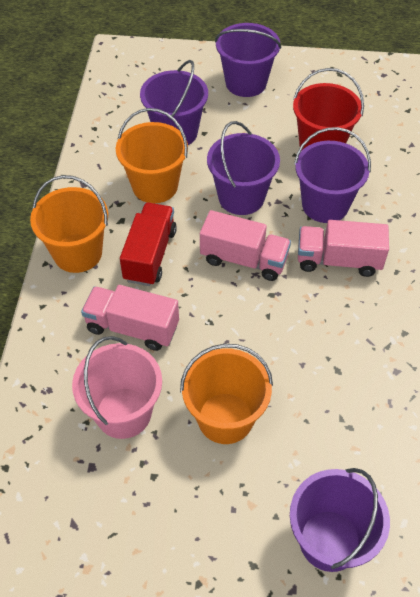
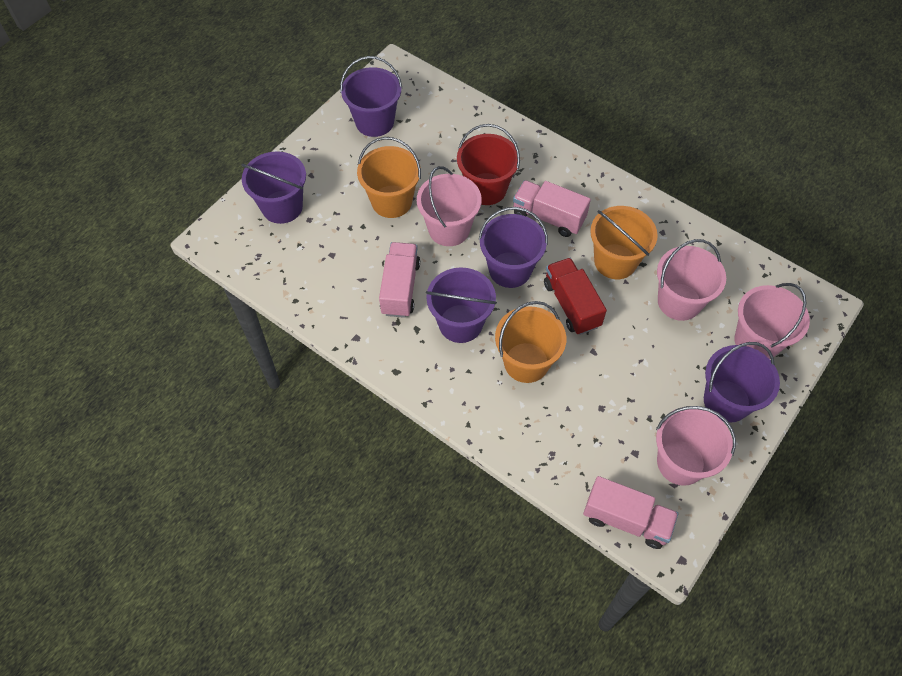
pink bucket: 1 -> 4

